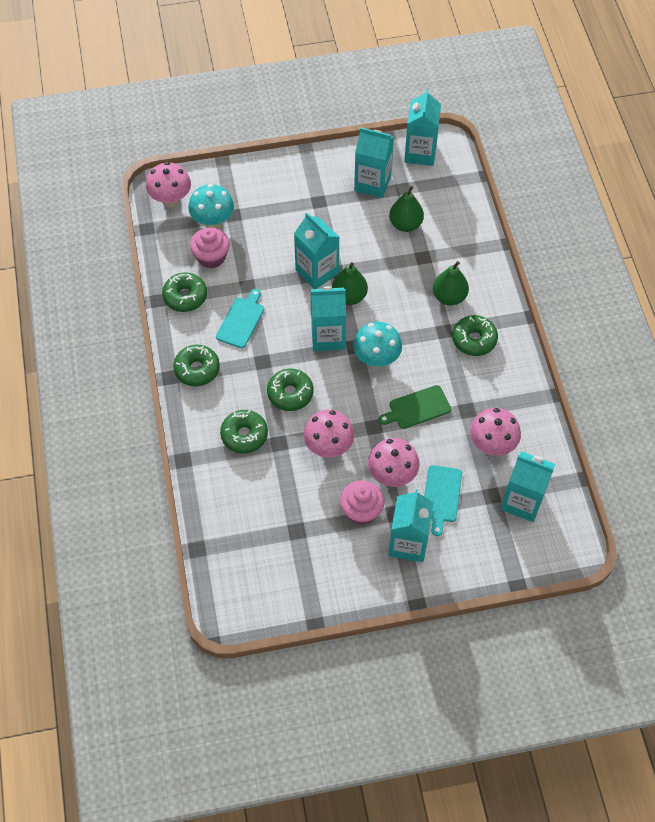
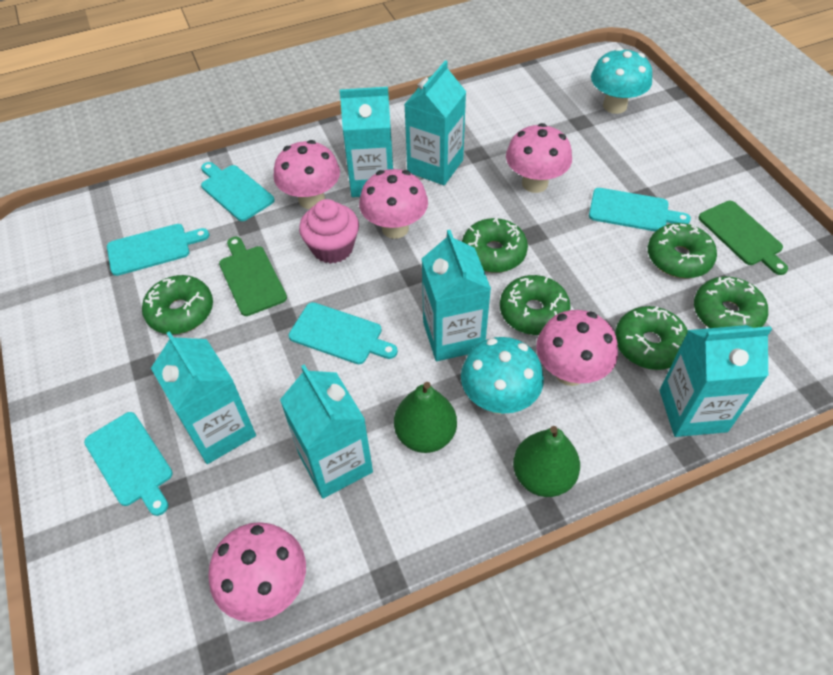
green cutting board: 1 -> 2
green donut: 5 -> 6
green pear: 3 -> 2
pink cupcake: 2 -> 1
pink mushroom: 4 -> 5
turquoise cutting board: 2 -> 5

